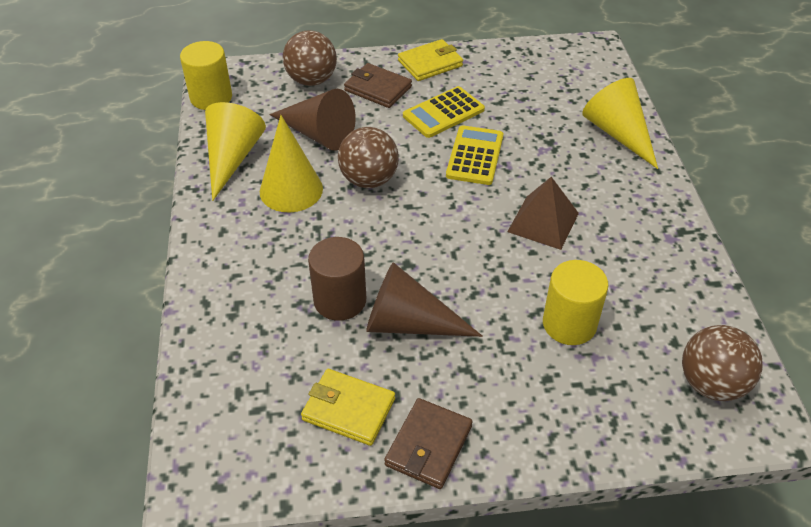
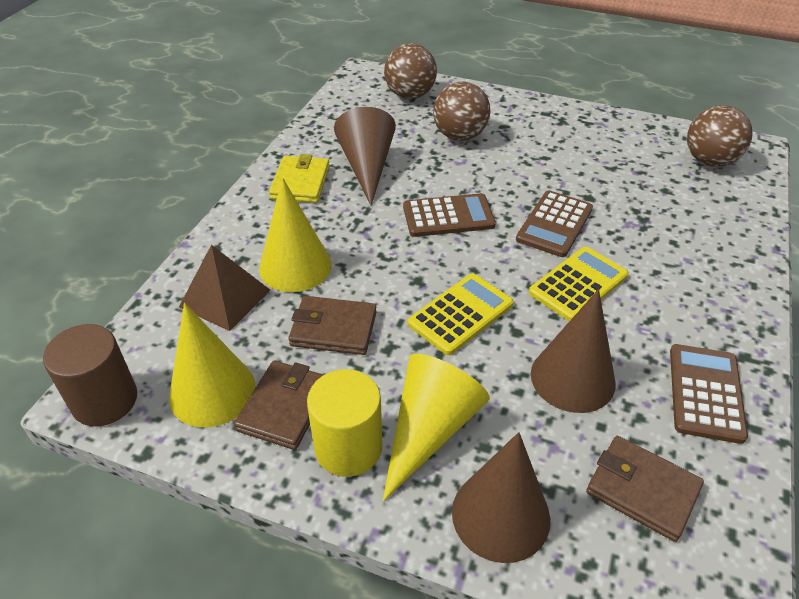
brown calculator: 0 -> 3
brown cone: 2 -> 3
brown wallet: 2 -> 3
yellow cylinder: 2 -> 1
yellow wallet: 2 -> 1

